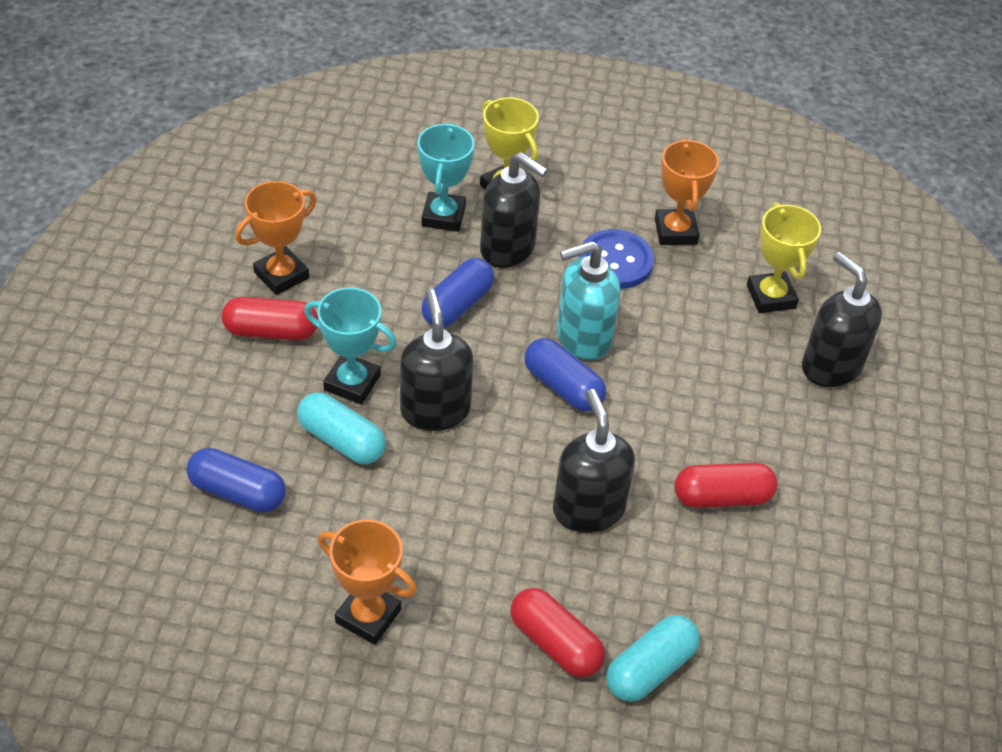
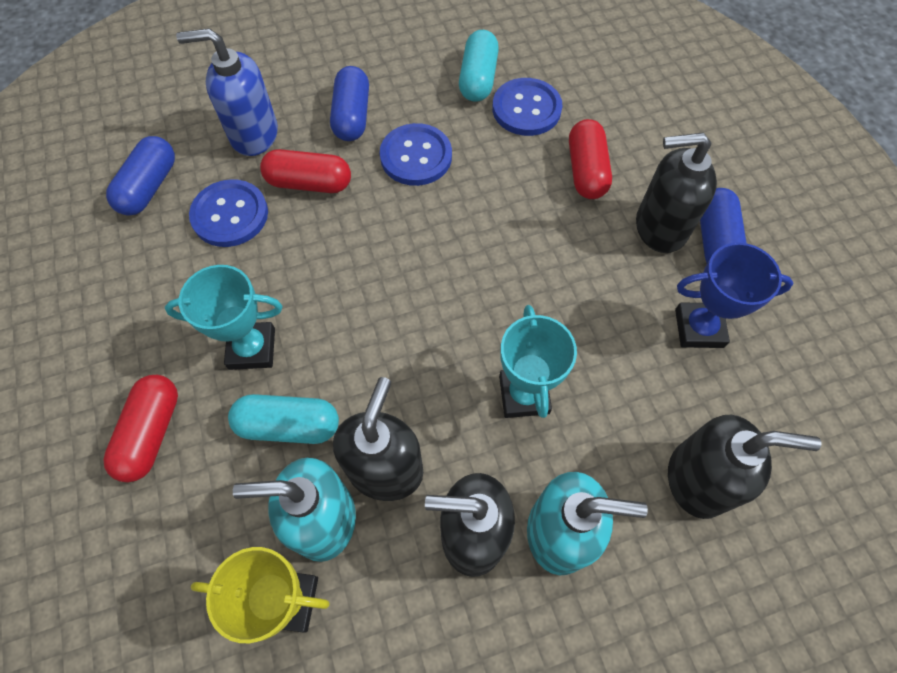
blue button: 1 -> 3
blue soap dispenser: 0 -> 1
blue trophy: 0 -> 1
orange trophy: 3 -> 0
turquoise soap dispenser: 1 -> 2
yellow trophy: 2 -> 1

